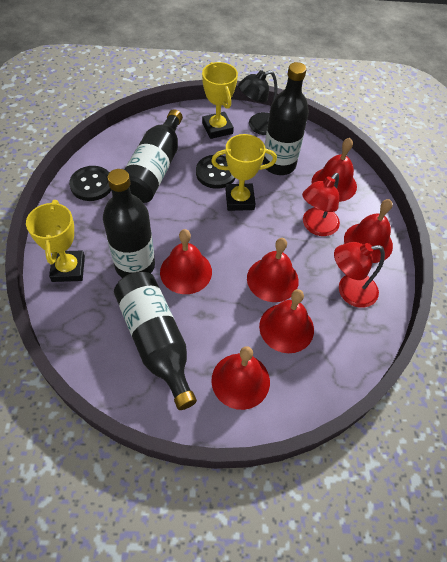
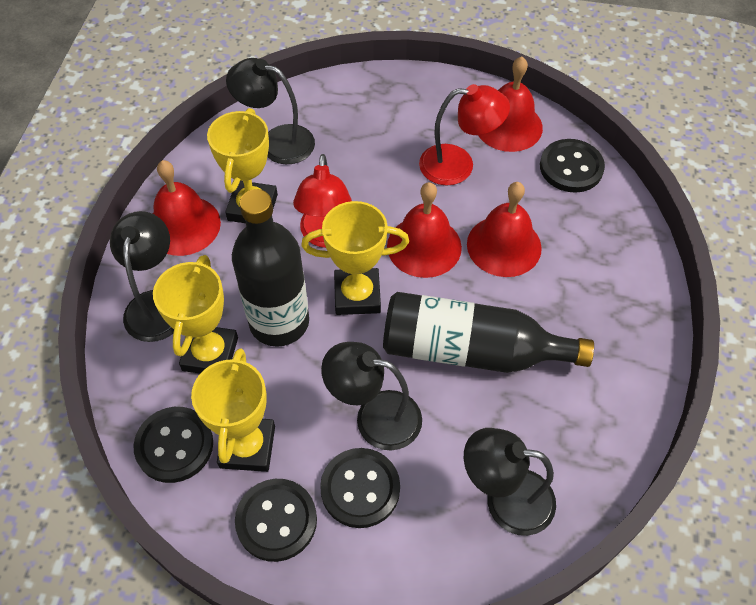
black bottle: 4 -> 2
black button: 2 -> 4
black lamp: 1 -> 4
red bell: 6 -> 4
yellow trophy: 3 -> 4

